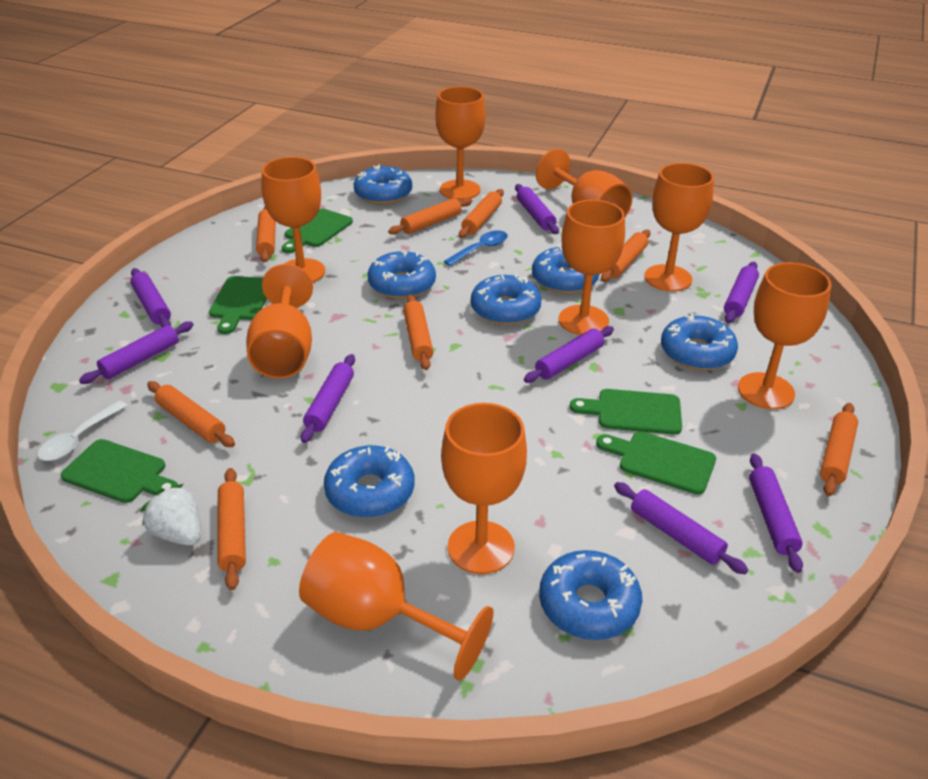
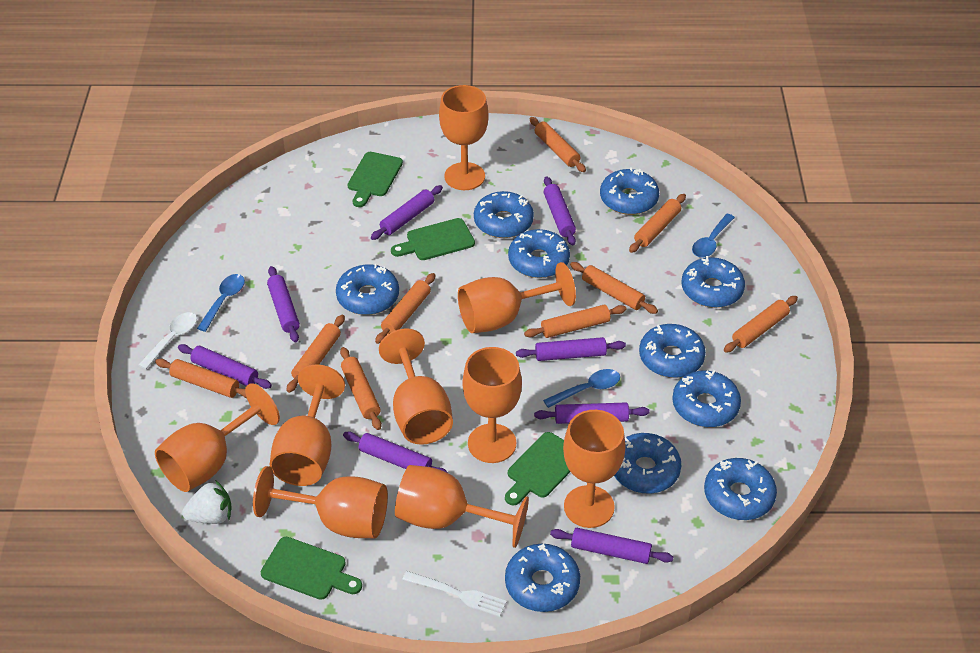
blue donut: 7 -> 10
blue spoon: 1 -> 3
green cutting board: 5 -> 4
orange rolling pin: 8 -> 9
white fork: 0 -> 1

